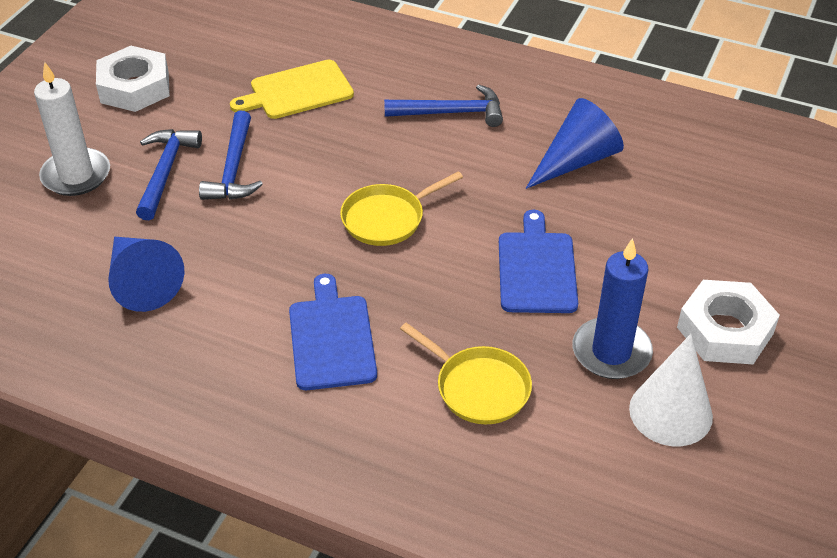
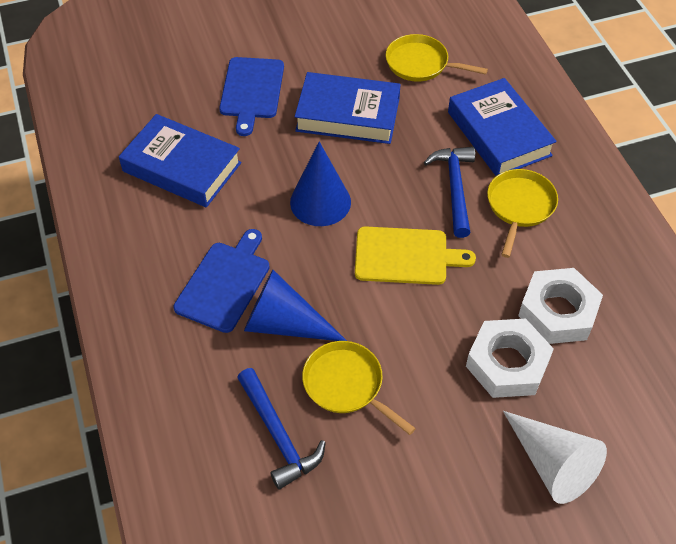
blue book: 0 -> 3
blue candle: 1 -> 0
blue hammer: 3 -> 2
white candle: 1 -> 0
yellow pan: 2 -> 3

